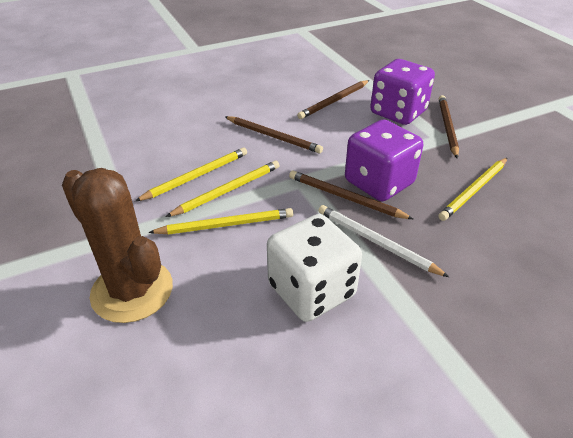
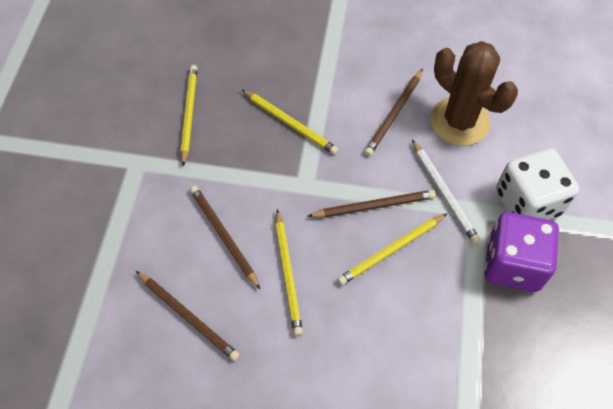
purple dice: 2 -> 1

